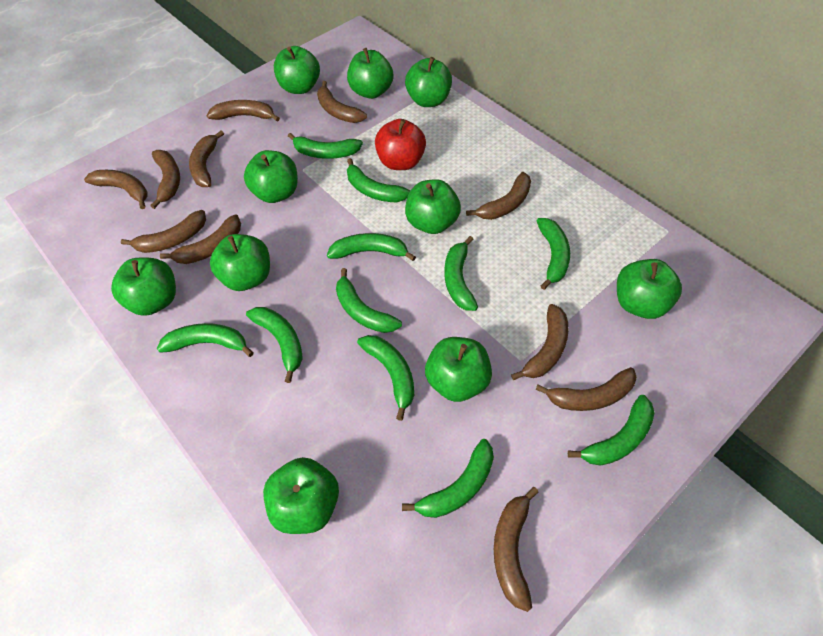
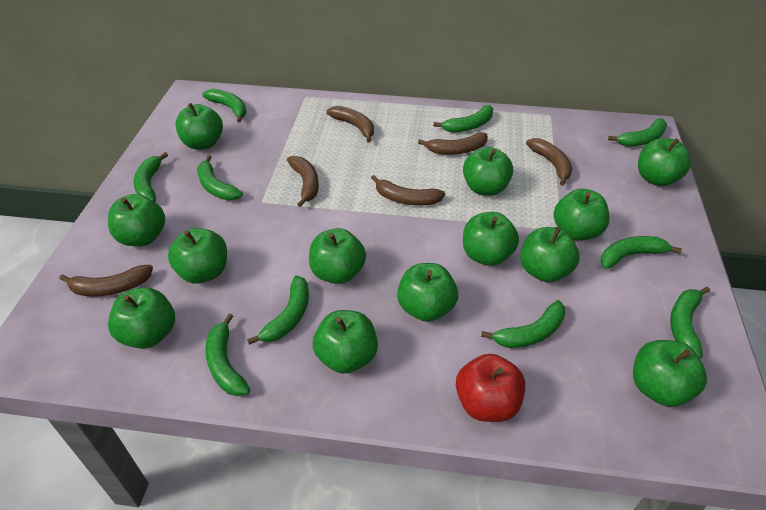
brown banana: 11 -> 6
green apple: 10 -> 13
green banana: 11 -> 10

